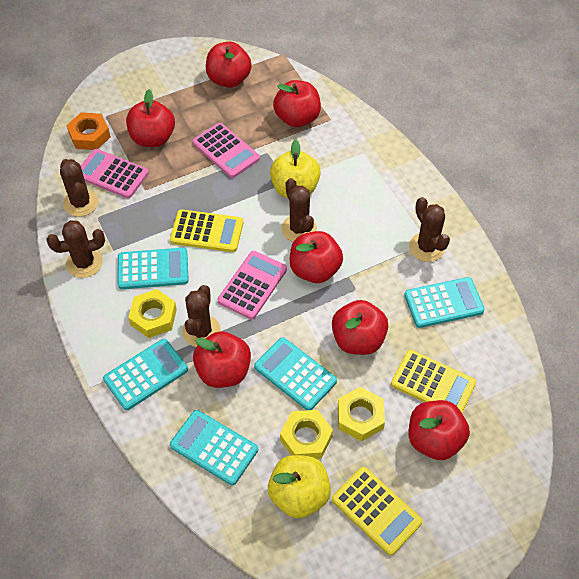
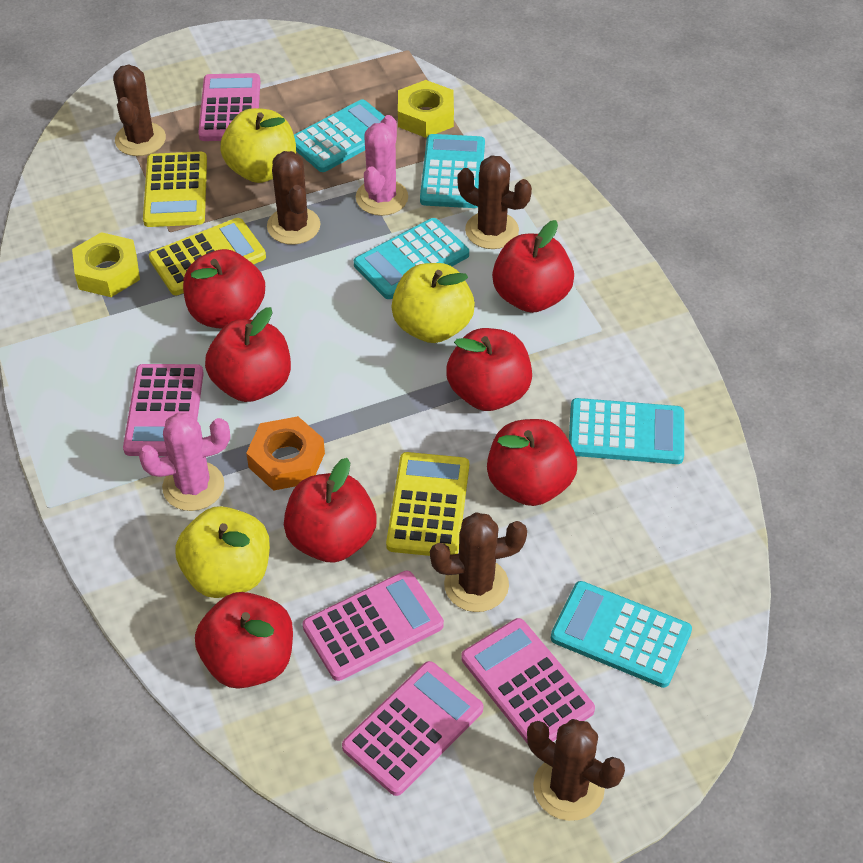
pink cactus: 0 -> 2
pink calculator: 3 -> 5
yellow apple: 2 -> 3
yellow nut: 3 -> 2

